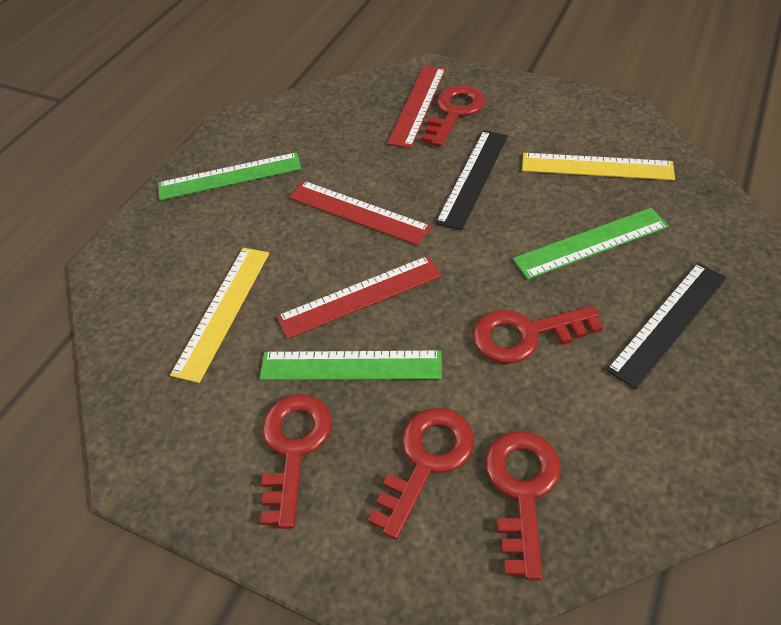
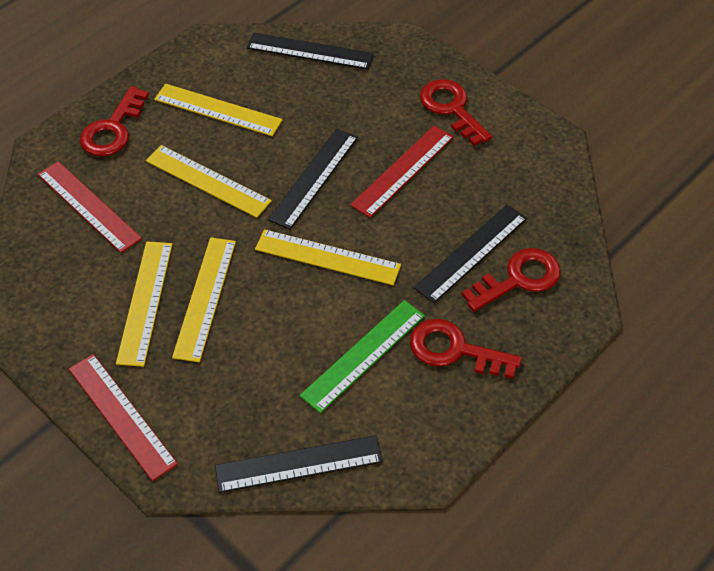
black ruler: 2 -> 4
green ruler: 3 -> 1
red key: 5 -> 4
yellow ruler: 2 -> 5

